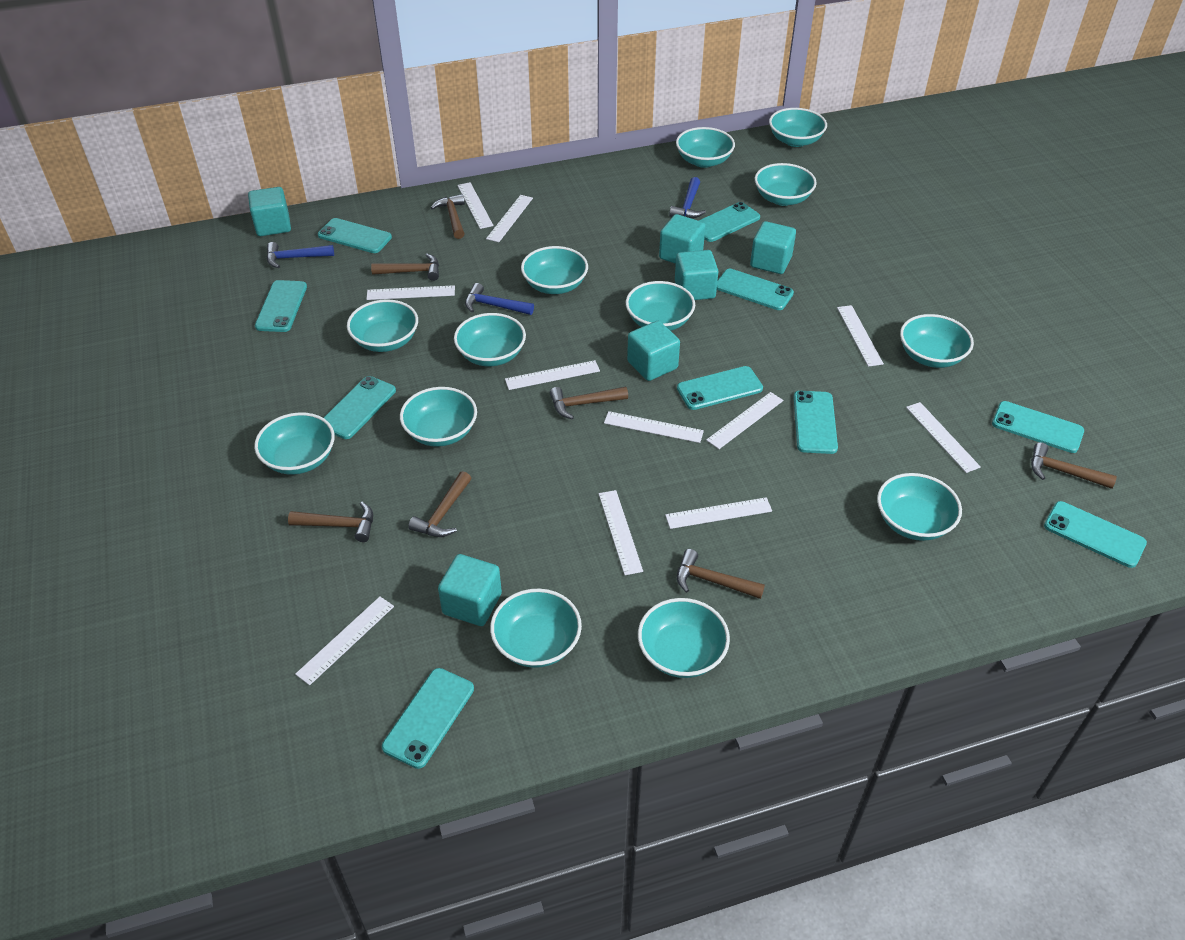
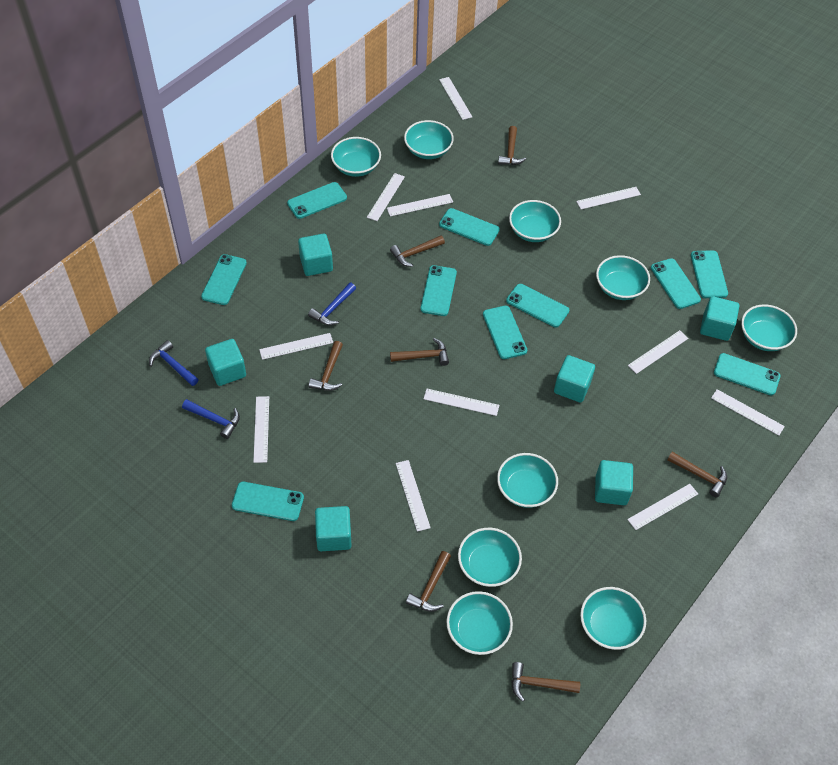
turquoise bowl: 13 -> 9

